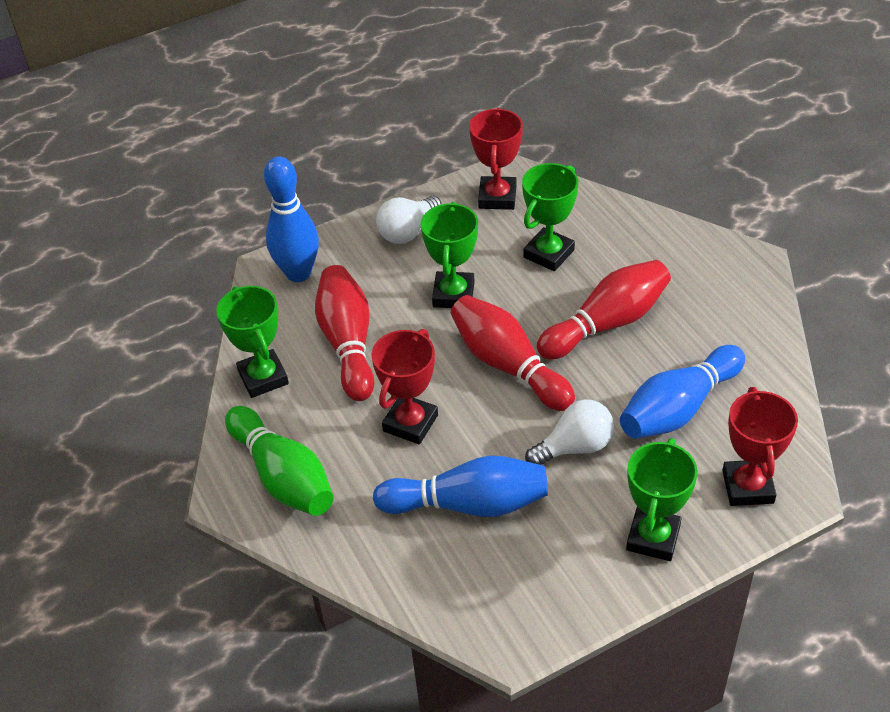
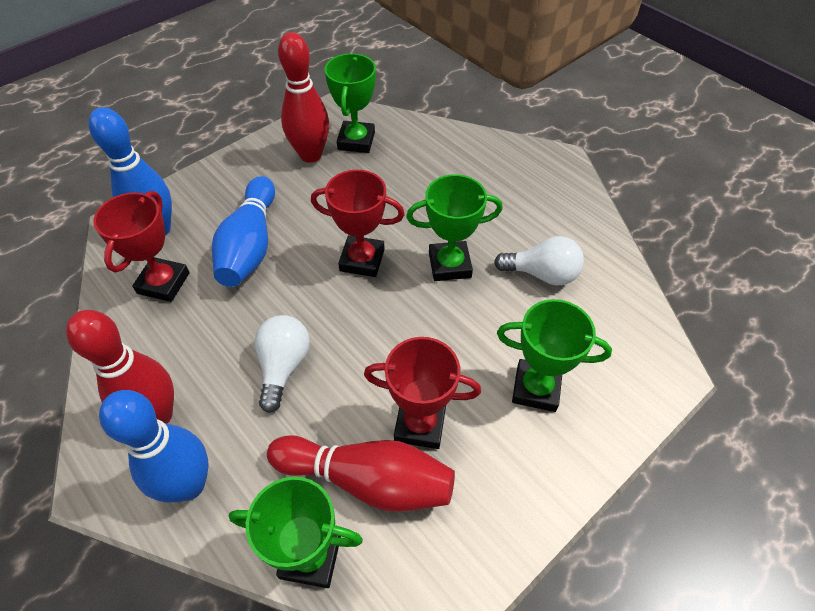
green bowling pin: 1 -> 0

